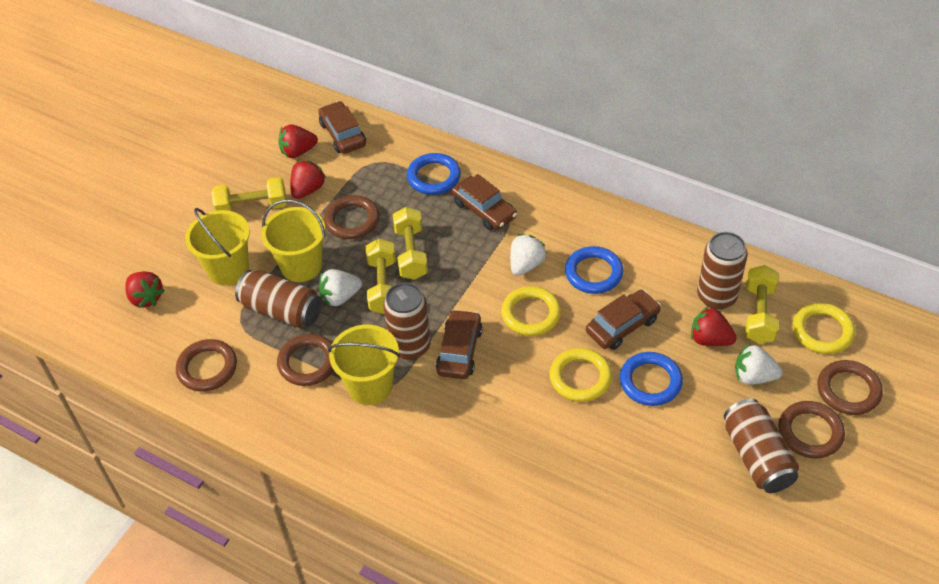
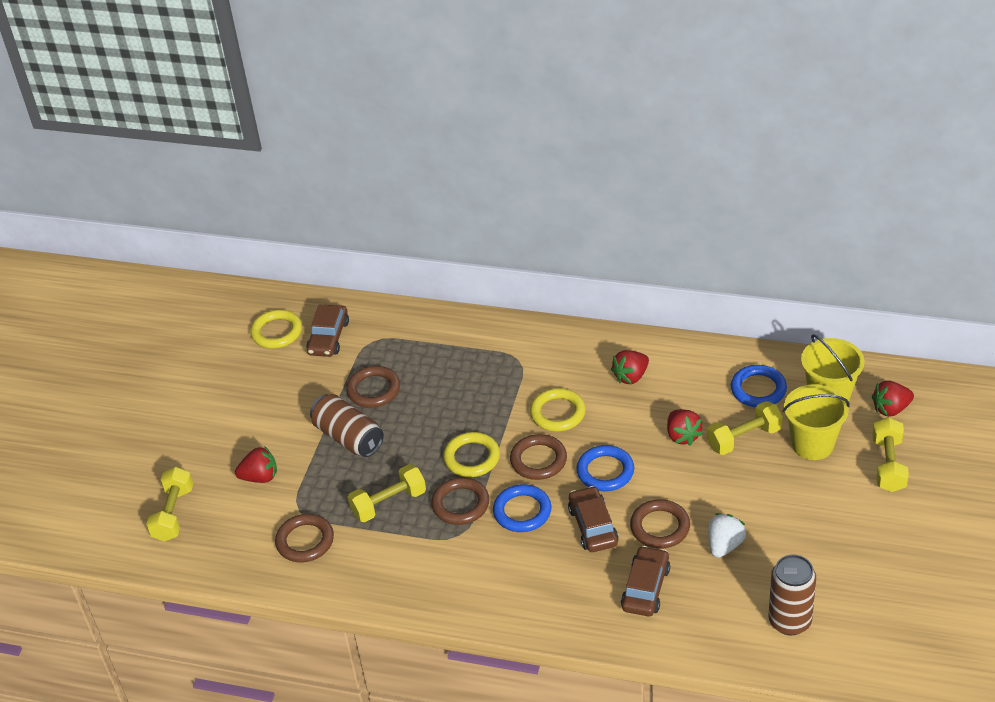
brown can: 4 -> 2
brown car: 4 -> 3
white strawberry: 3 -> 1
yellow bucket: 3 -> 2

